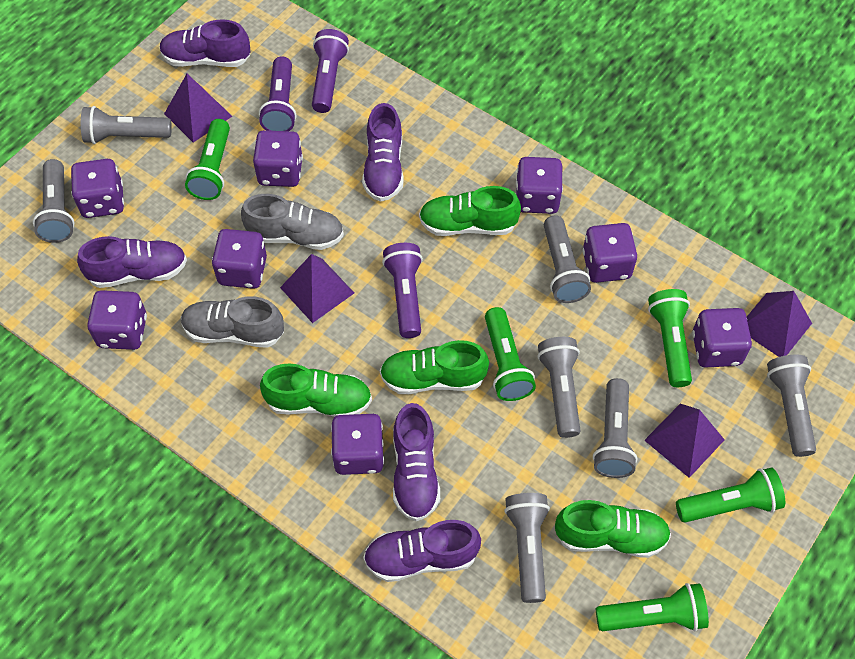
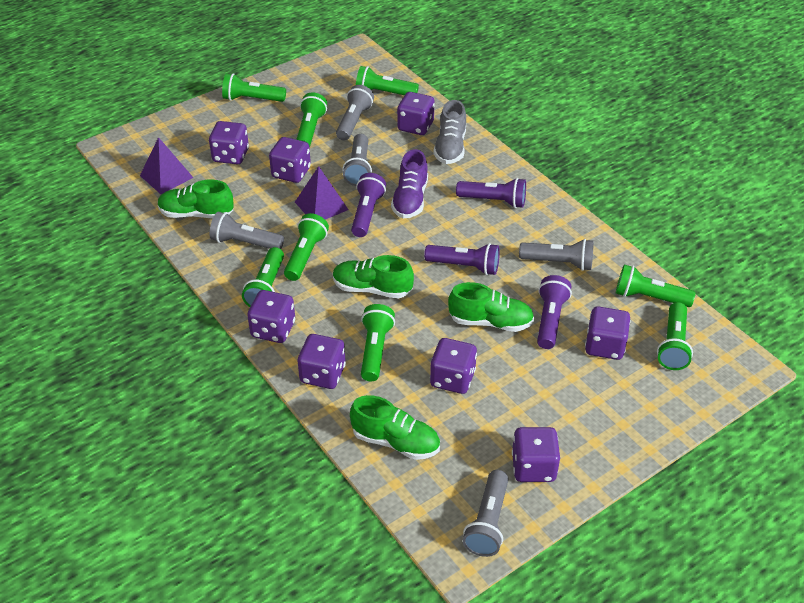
green flashlight: 5 -> 8
grey flashlight: 7 -> 5
grey shoe: 2 -> 1
purple flashlight: 3 -> 4
purple pyramid: 4 -> 2
purple shoe: 5 -> 1

